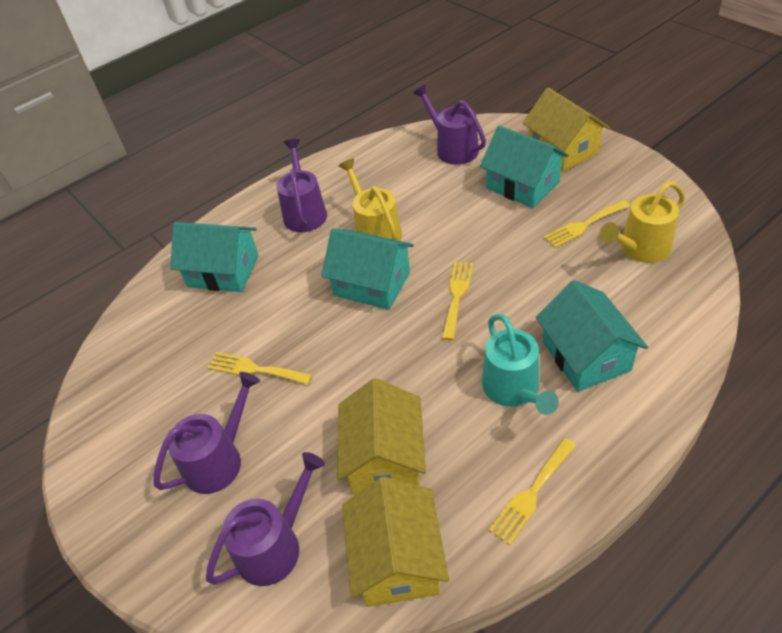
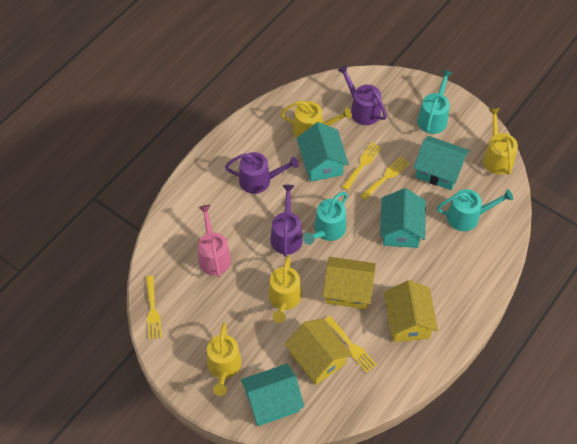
pink watering can: 0 -> 1
purple watering can: 4 -> 3
turquoise watering can: 1 -> 3
yellow watering can: 2 -> 4

